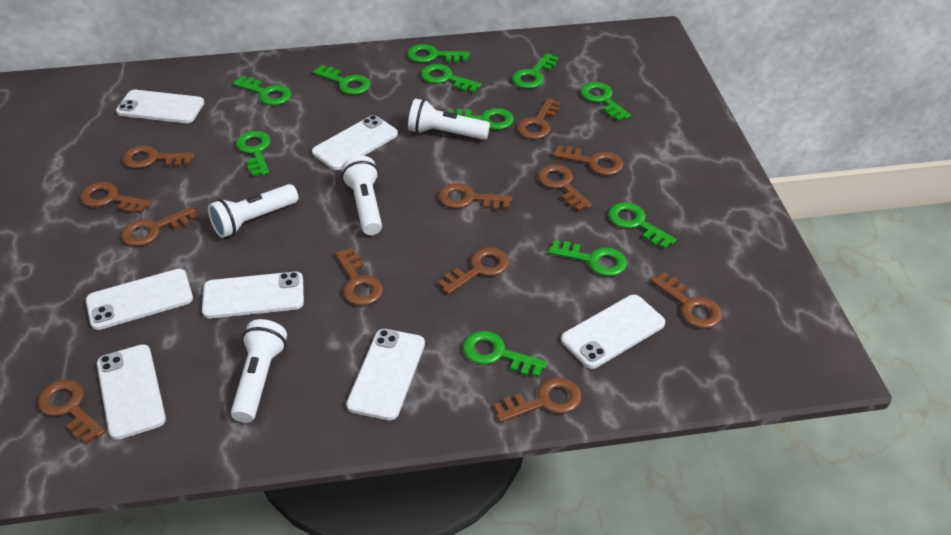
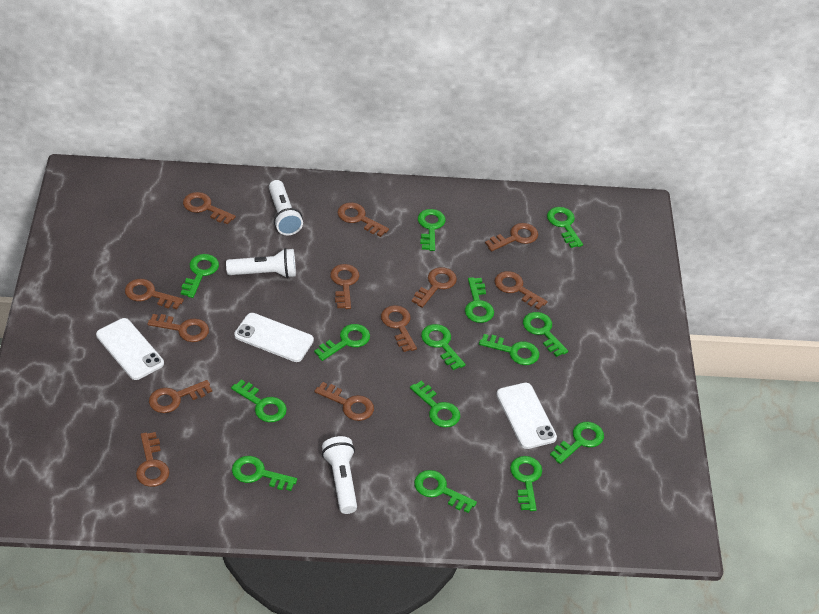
green key: 11 -> 14
white flashlight: 4 -> 3
white phone: 7 -> 3

